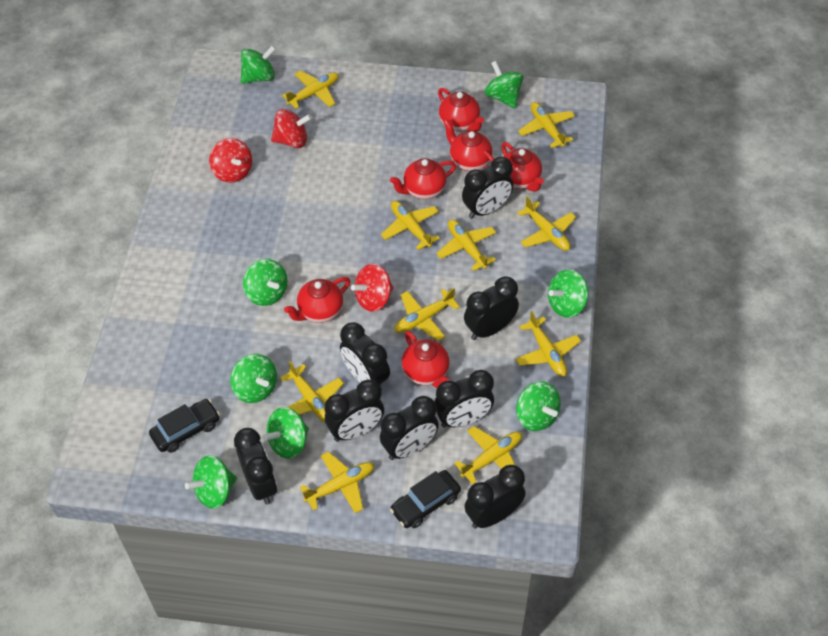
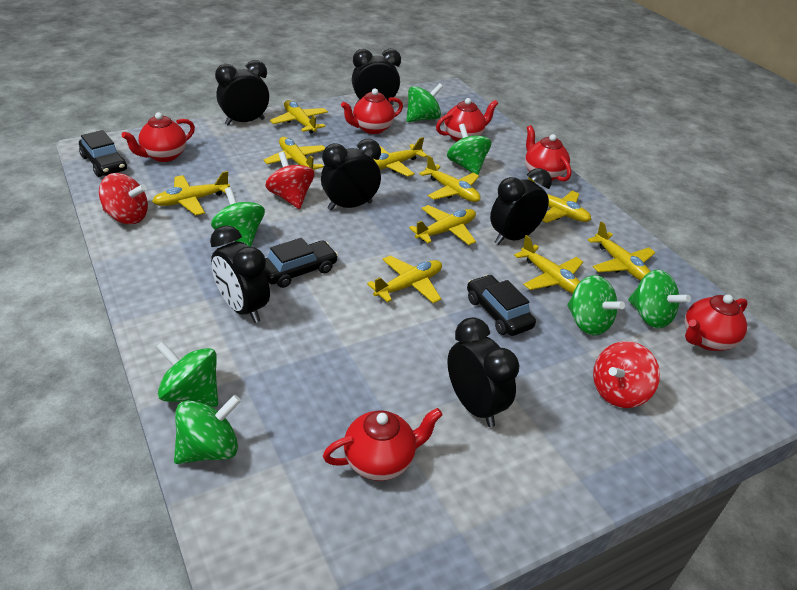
black car: 2 -> 3
black clock: 8 -> 6
green spinning top: 8 -> 7

